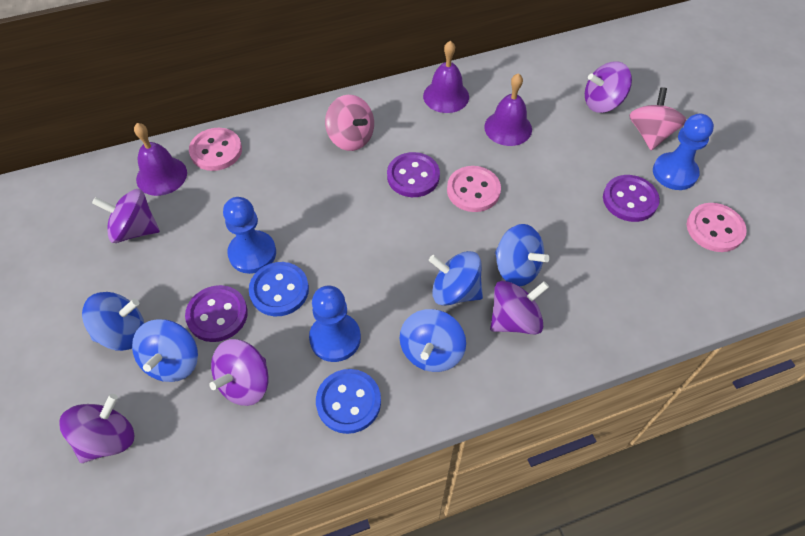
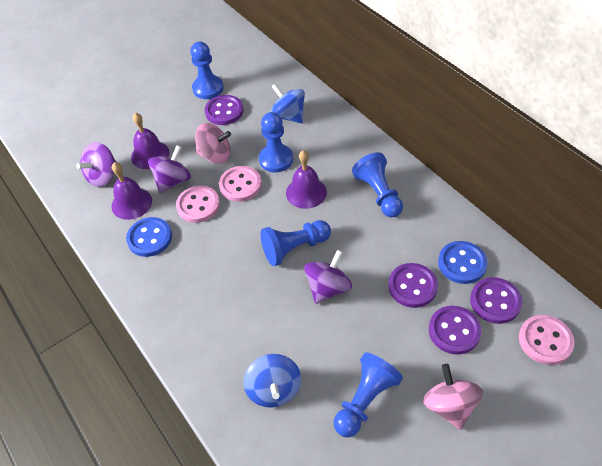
blue pawn: 3 -> 5
blue spinning top: 5 -> 2
purple button: 3 -> 4
purple spinning top: 5 -> 3

